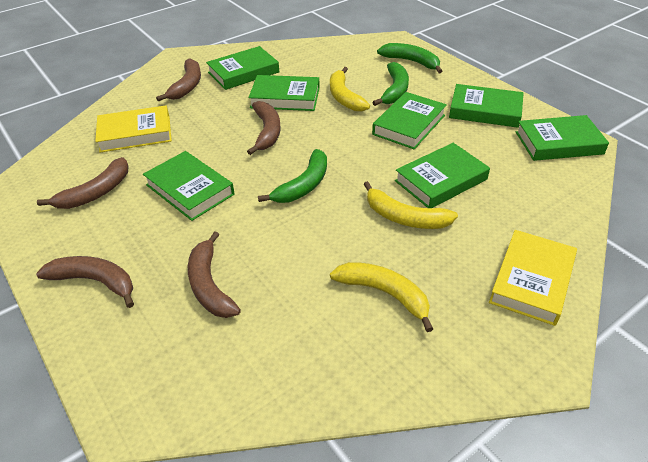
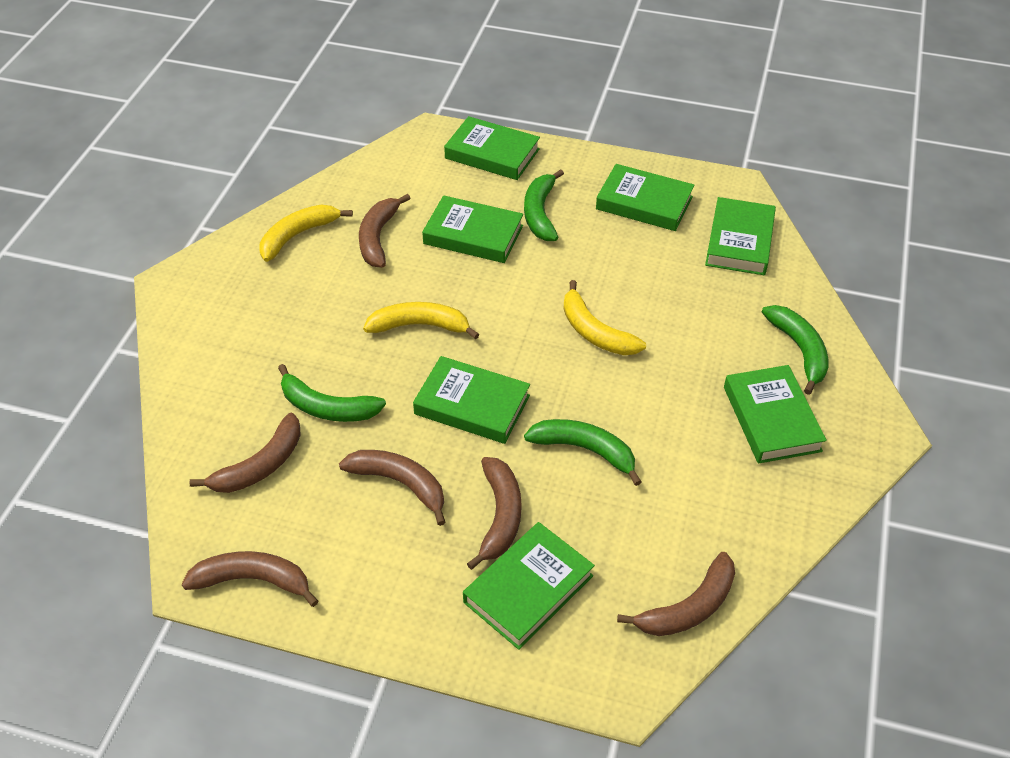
brown banana: 5 -> 6
green banana: 3 -> 4
yellow book: 2 -> 0

